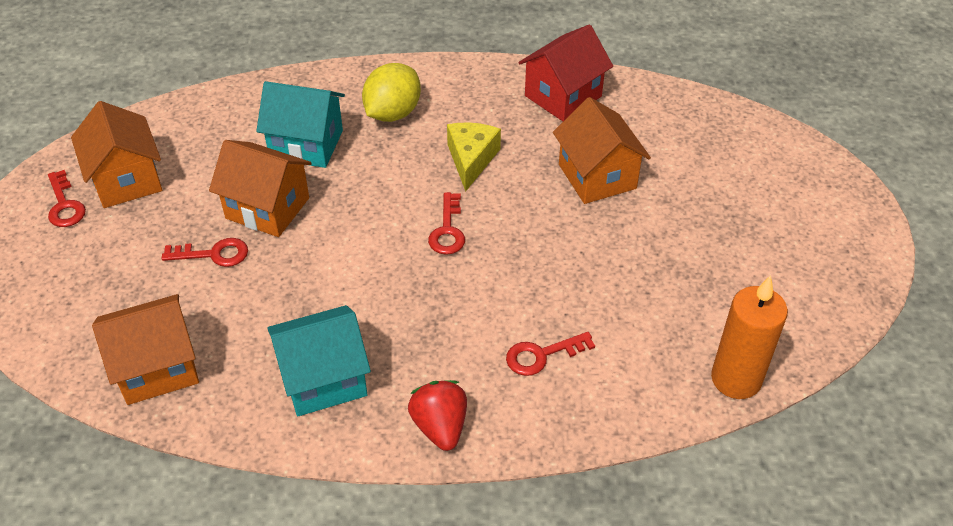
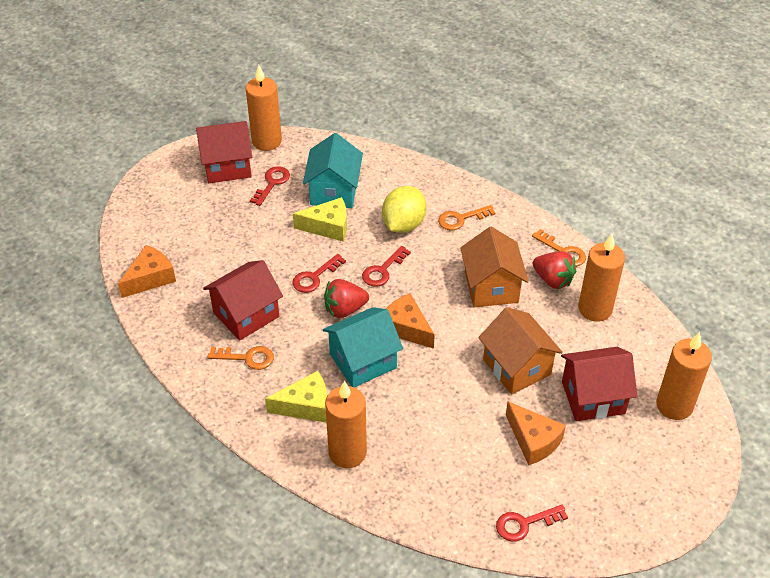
orange candle: 1 -> 4
orange cheese: 0 -> 3
orange house: 4 -> 2
orange key: 0 -> 3
red house: 1 -> 3
red strawberry: 1 -> 2
yellow cheese: 1 -> 2

